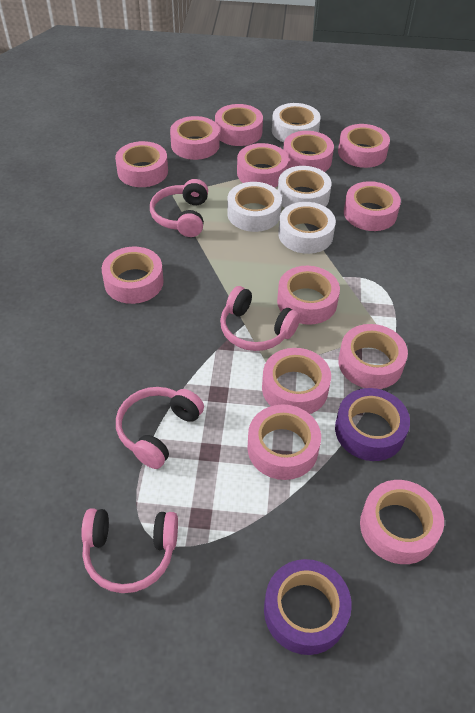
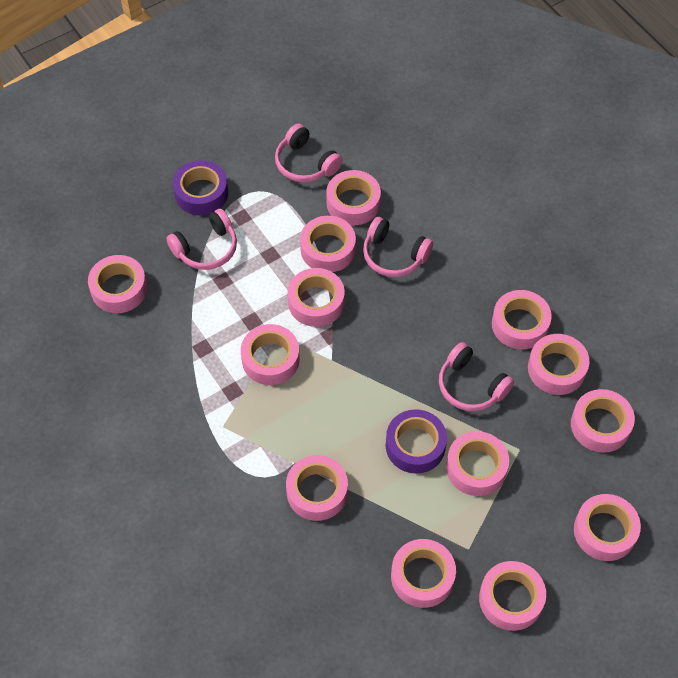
white tape: 4 -> 0

